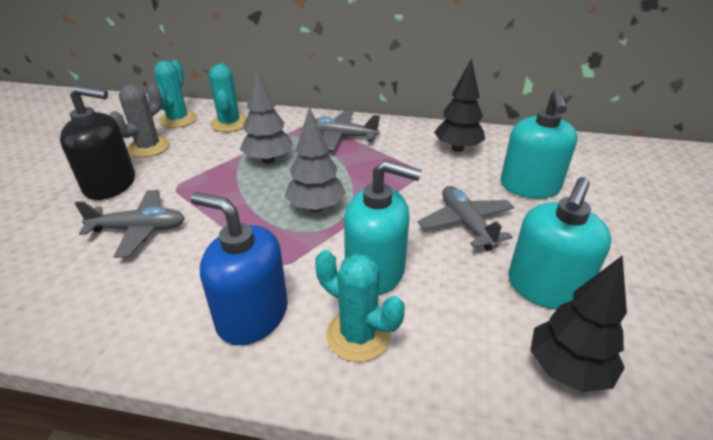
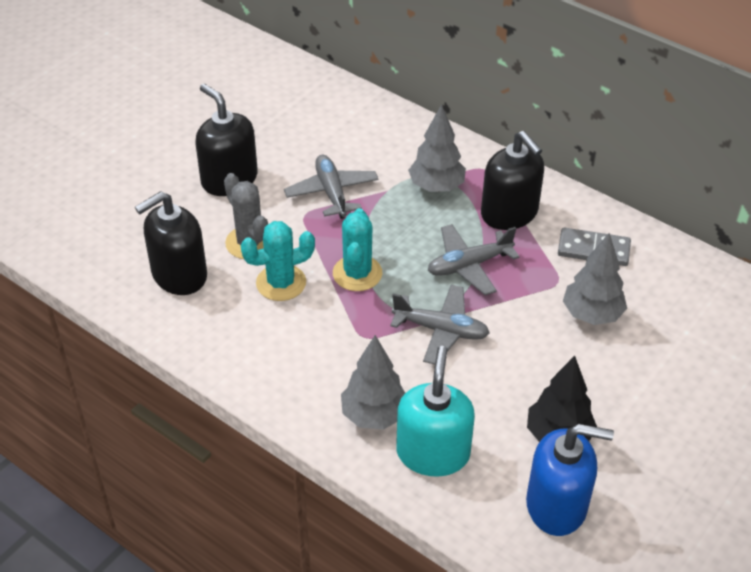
black soap dispenser: 1 -> 3
black tree: 2 -> 1
grey domino: 0 -> 1
grey tree: 2 -> 3
turquoise cactus: 3 -> 2
turquoise soap dispenser: 3 -> 1

